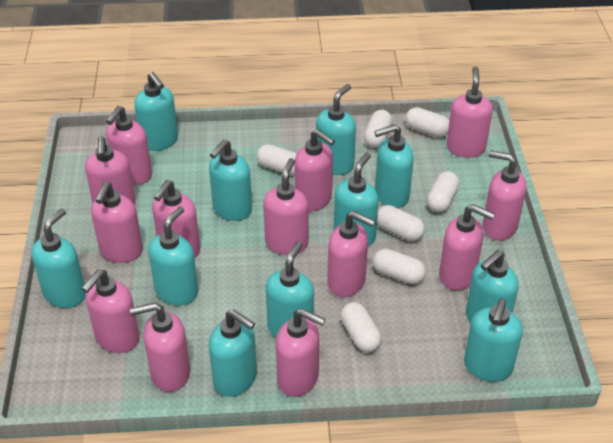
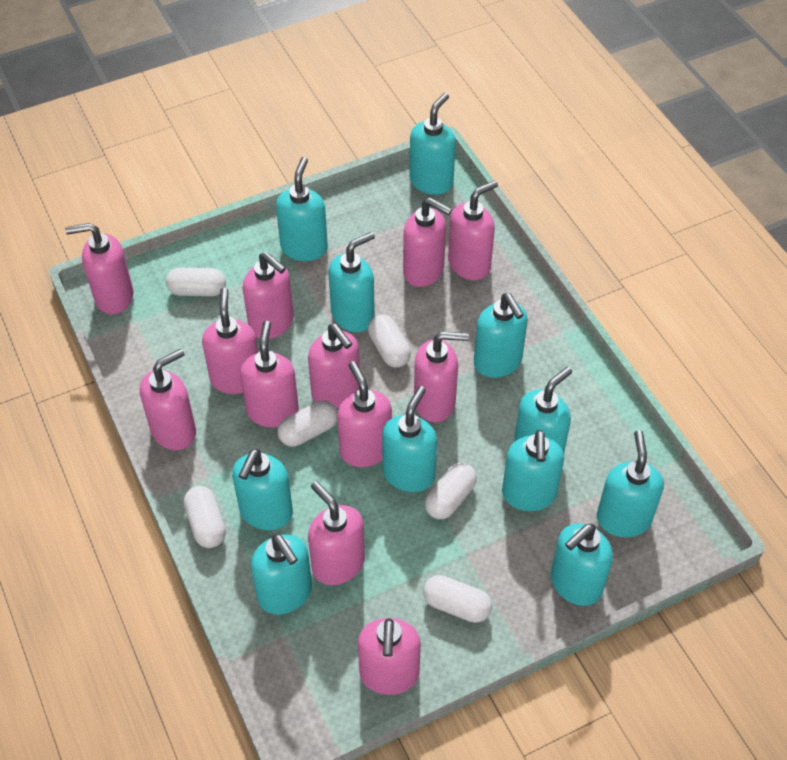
pink soap dispenser: 13 -> 12
white capsule: 7 -> 6

